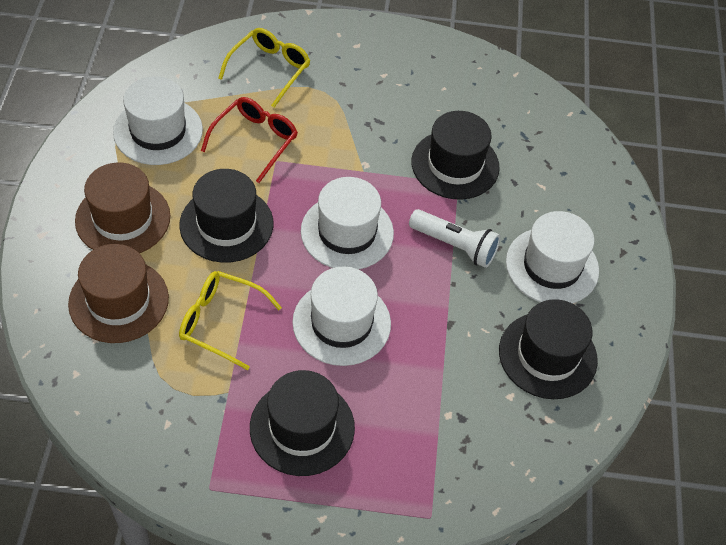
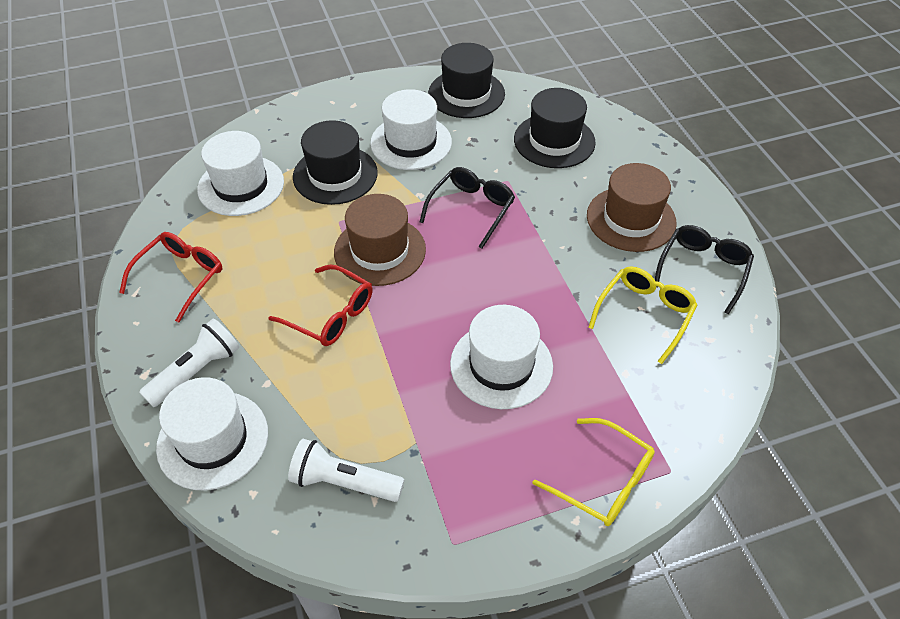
black glasses: 0 -> 2
black hat: 4 -> 3
red glasses: 1 -> 2
white flashlight: 1 -> 2

